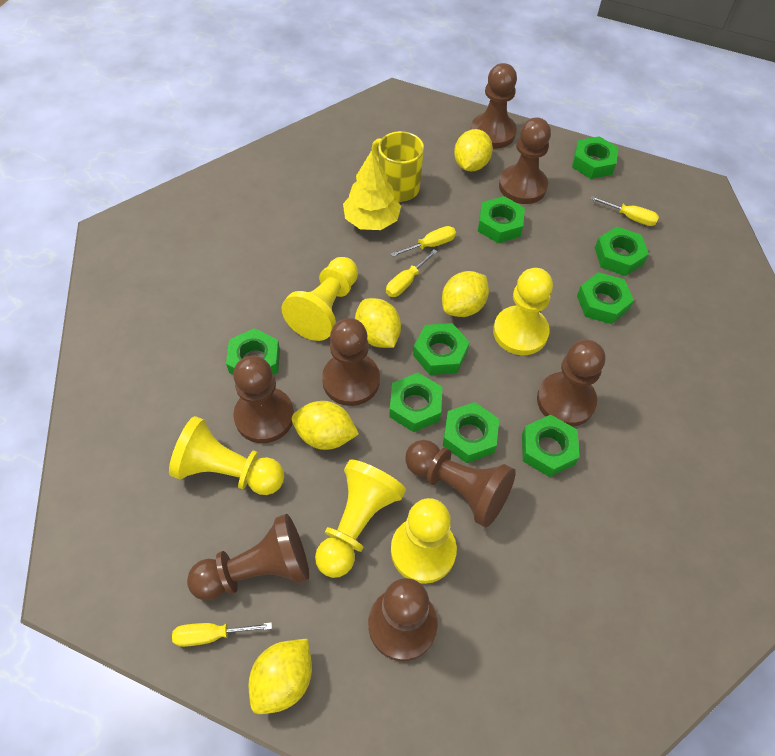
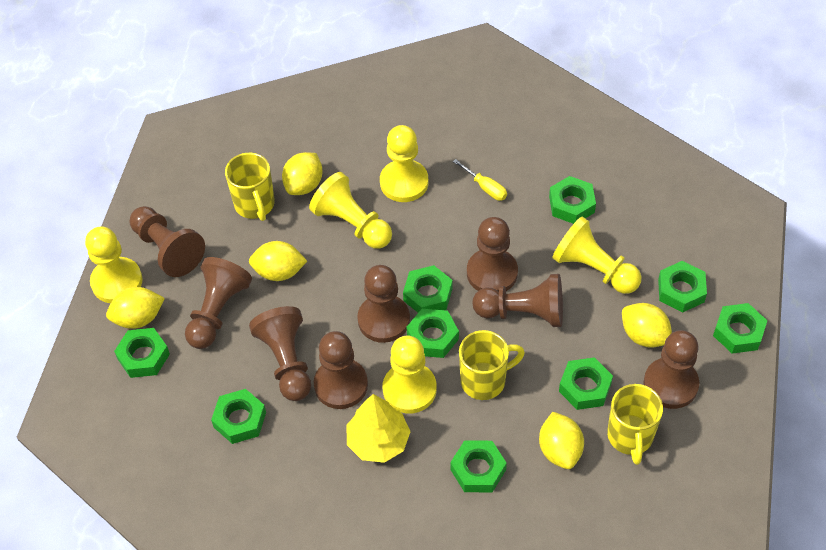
yellow mug: 1 -> 3
yellow screwdriver: 4 -> 1

